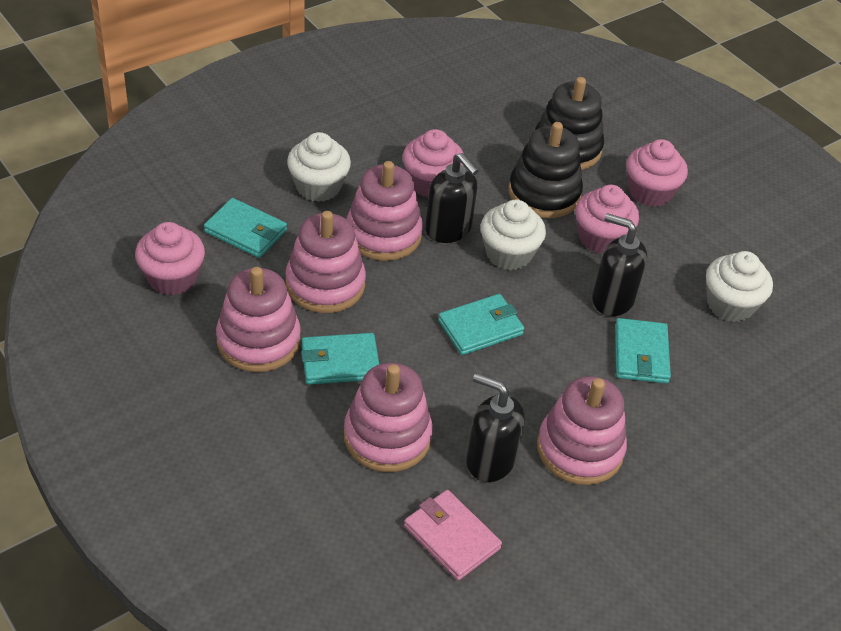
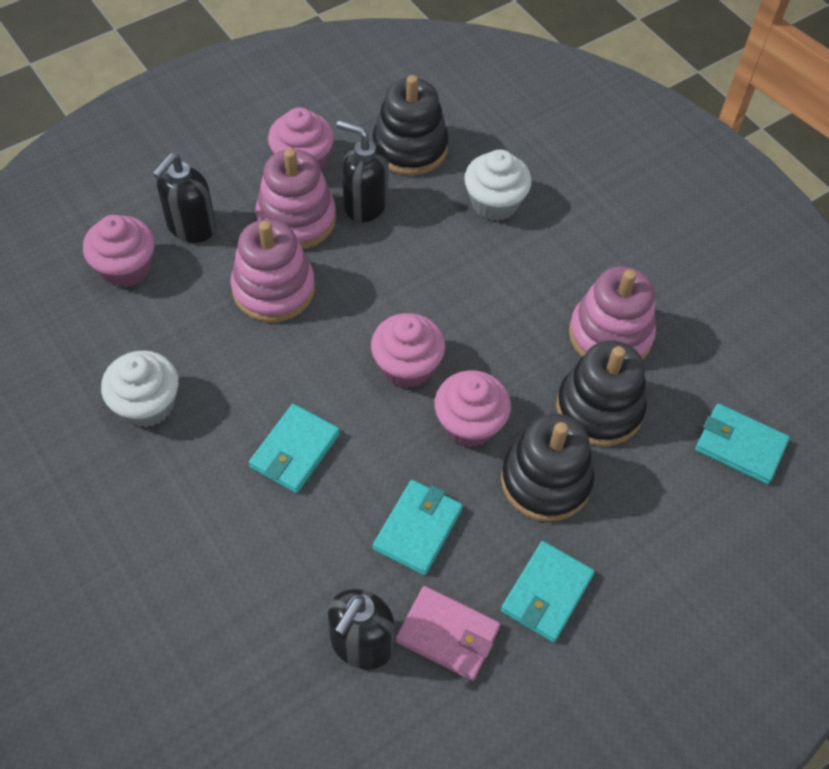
black stacking toy: 2 -> 3
pink stacking toy: 5 -> 3
white cupcake: 3 -> 2

